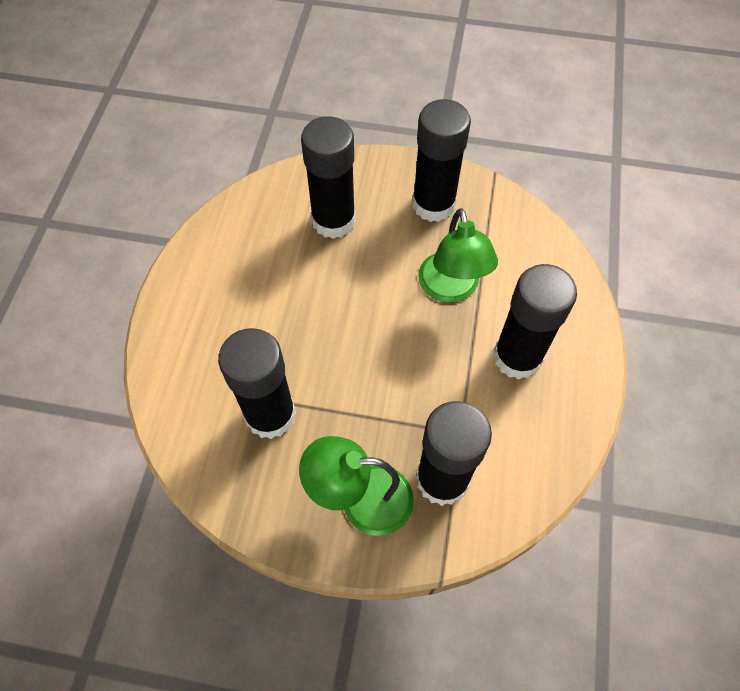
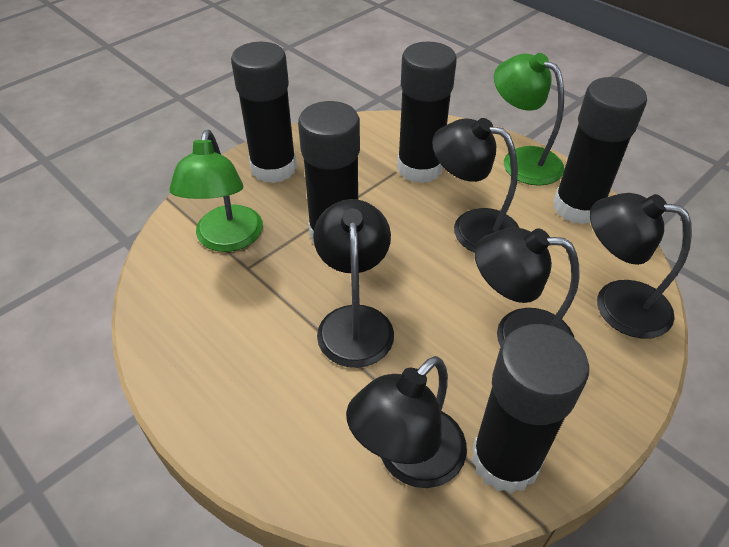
black lamp: 0 -> 5

